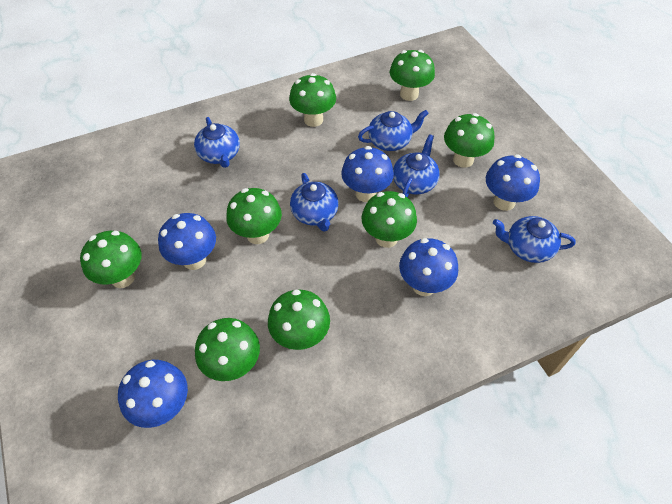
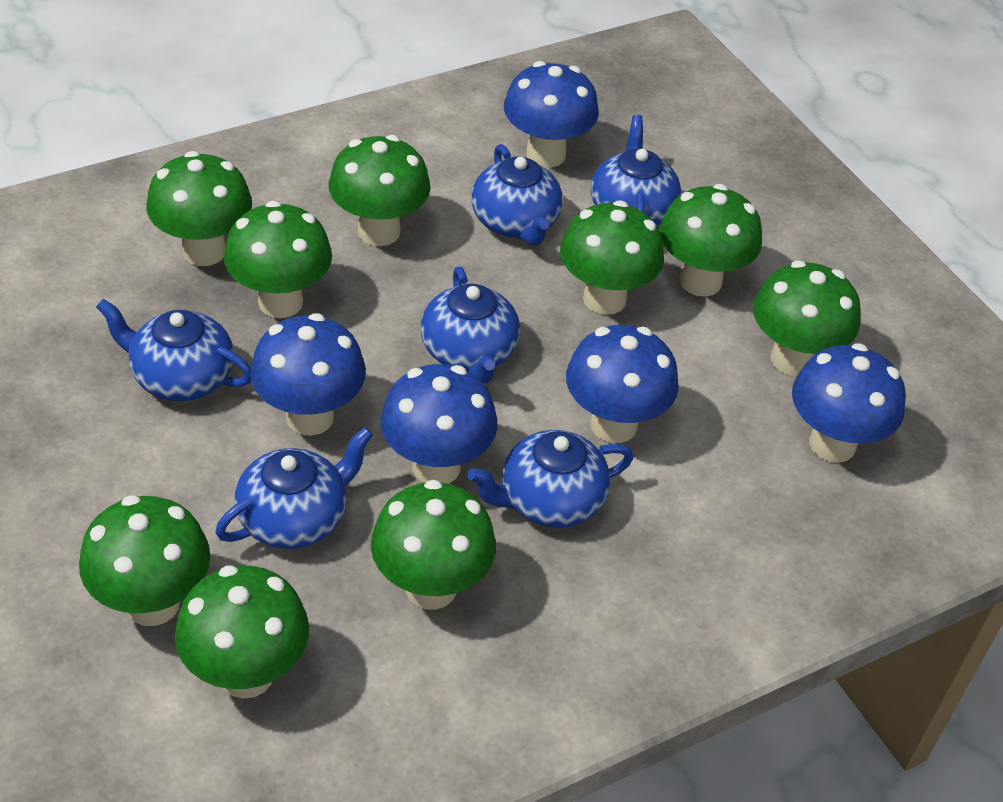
blue teapot: 5 -> 6
green mushroom: 8 -> 9

